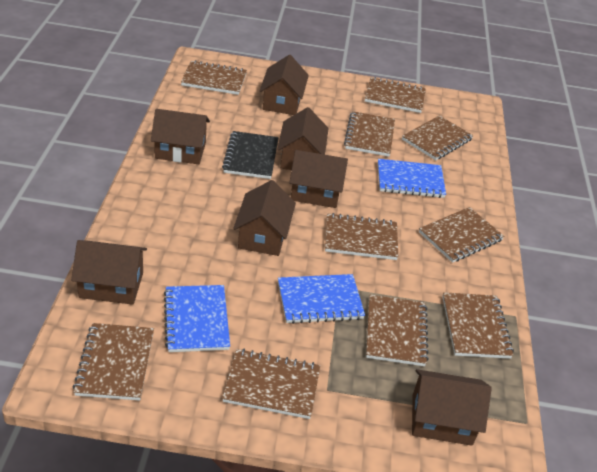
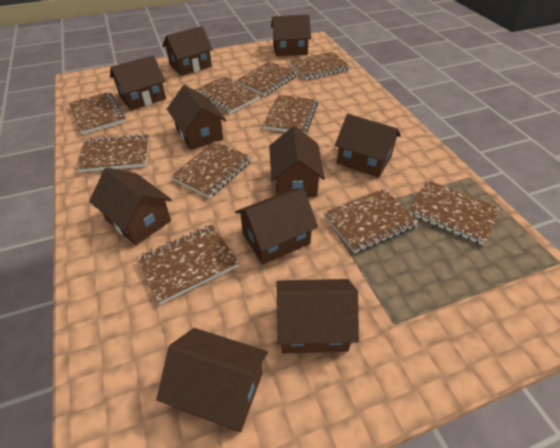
black notebook: 1 -> 0
blue notebook: 3 -> 0
brown house: 7 -> 10

